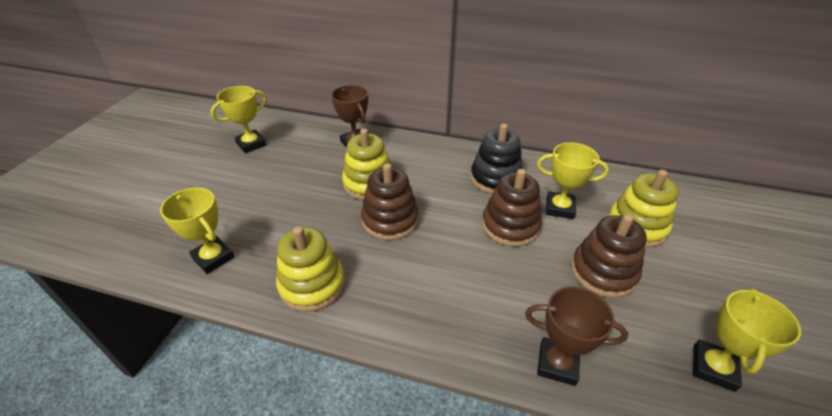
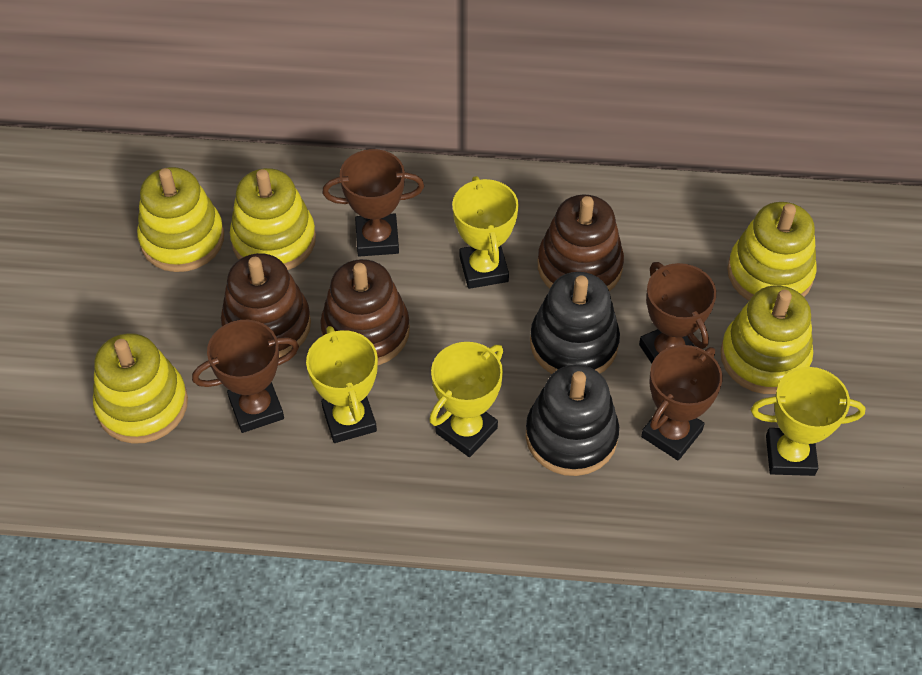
black stacking toy: 1 -> 2
brown trophy: 2 -> 4
yellow stacking toy: 3 -> 5

